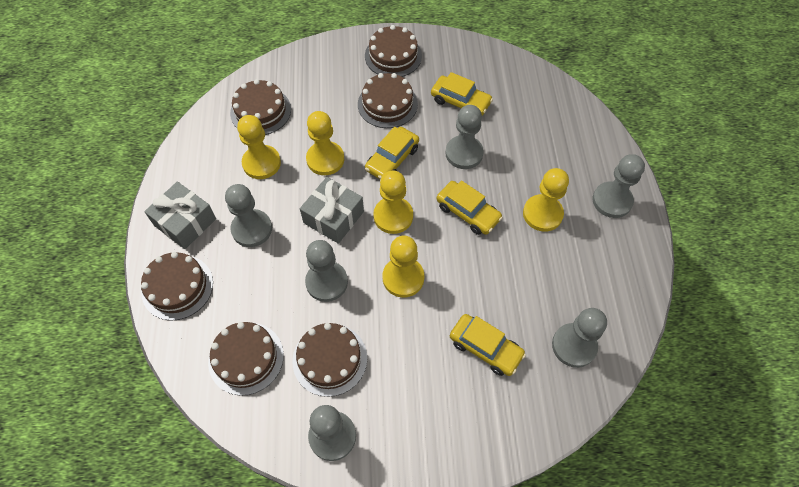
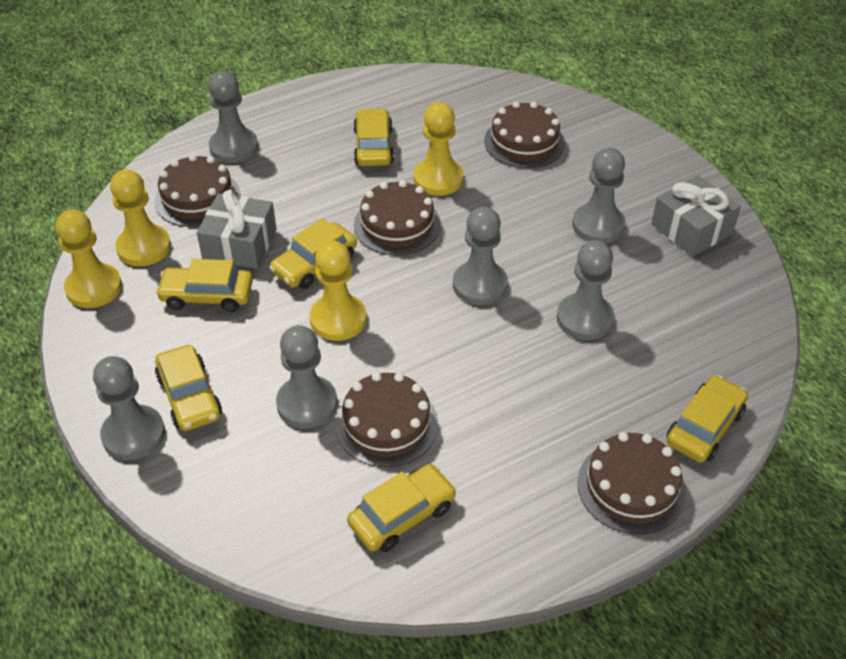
brown cake: 6 -> 5
yellow car: 4 -> 6
yellow pawn: 5 -> 4

